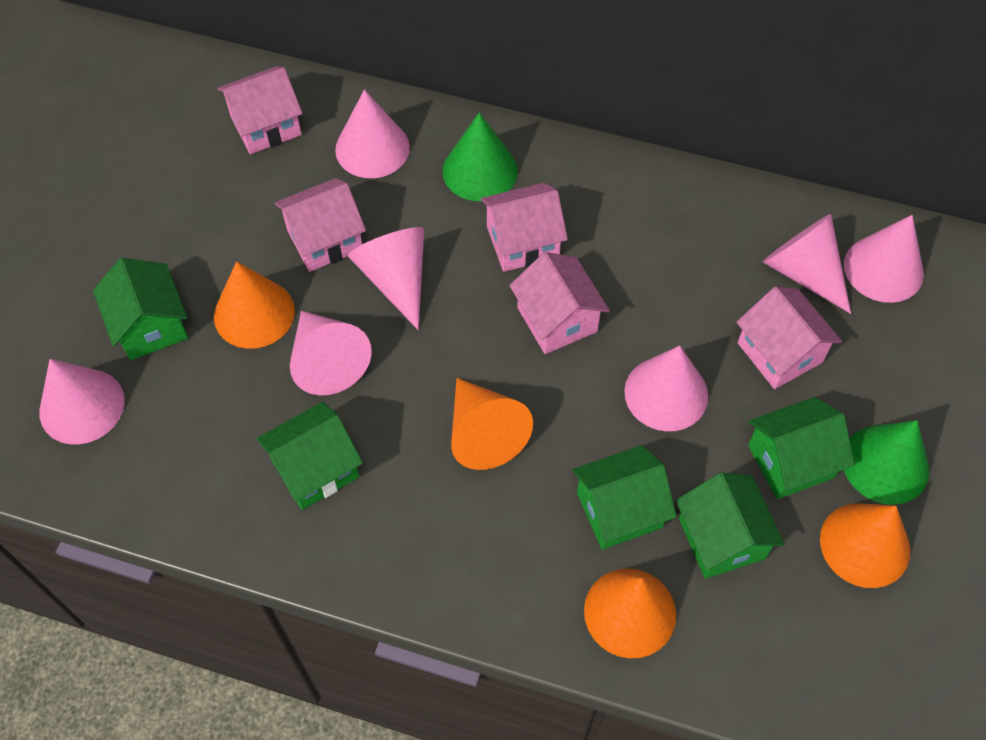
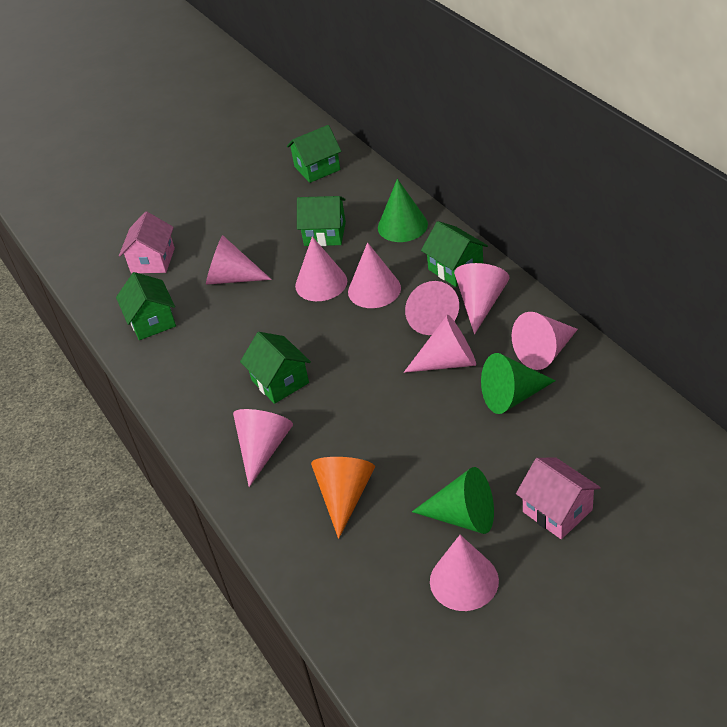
green cone: 2 -> 3
orange cone: 4 -> 1
pink cone: 7 -> 9
pink house: 5 -> 2

